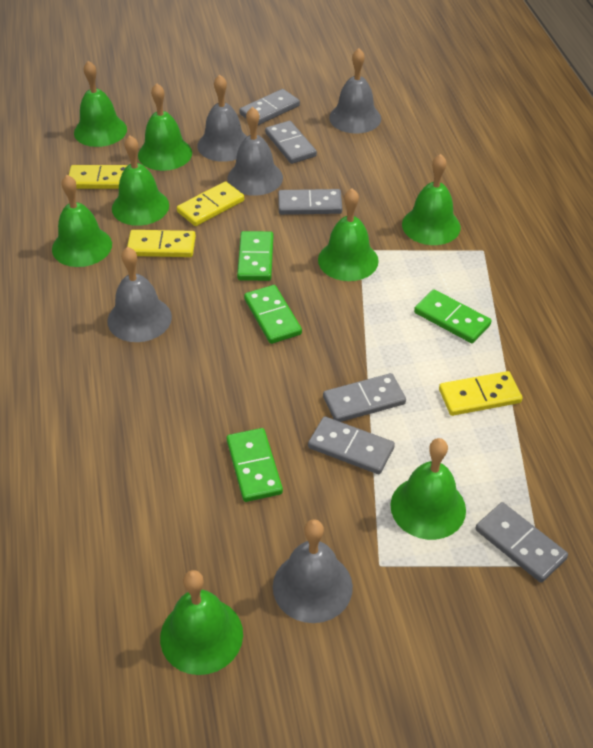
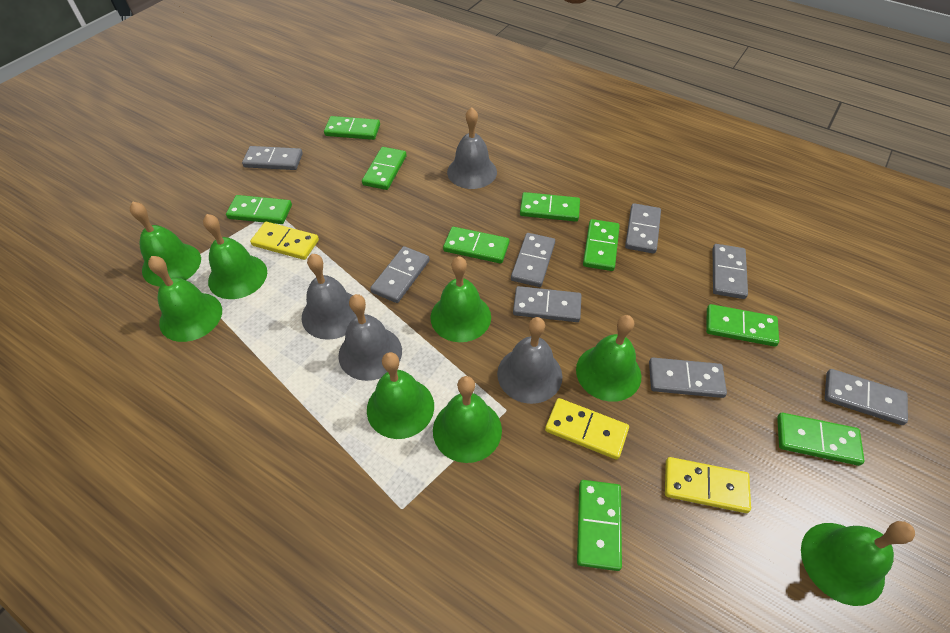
green domino: 4 -> 9
grey bell: 5 -> 4
grey domino: 6 -> 8
yellow domino: 4 -> 3

